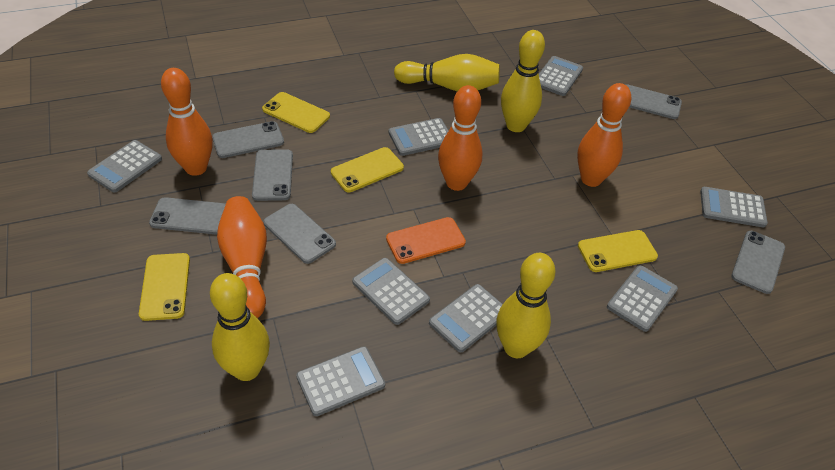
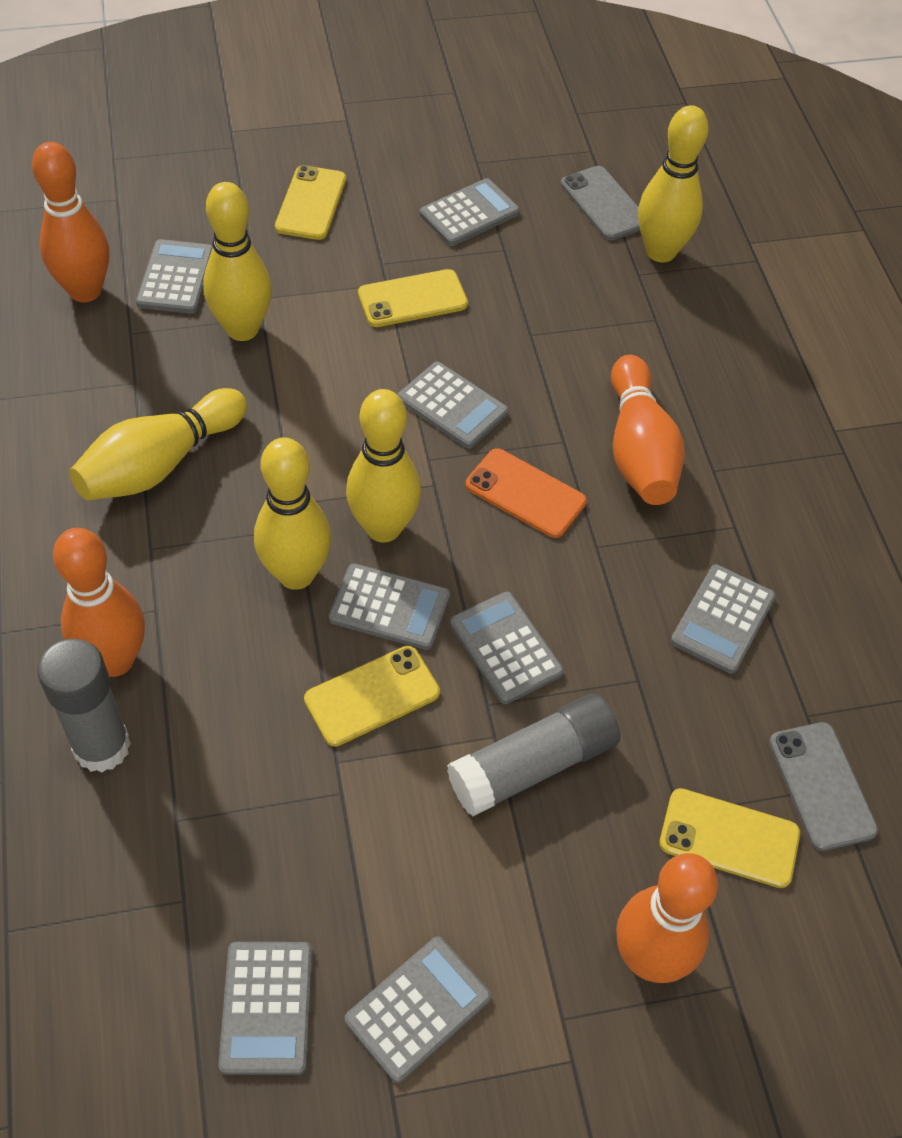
grey glue stick: 0 -> 2
grey phone: 6 -> 2
yellow bowling pin: 4 -> 5

